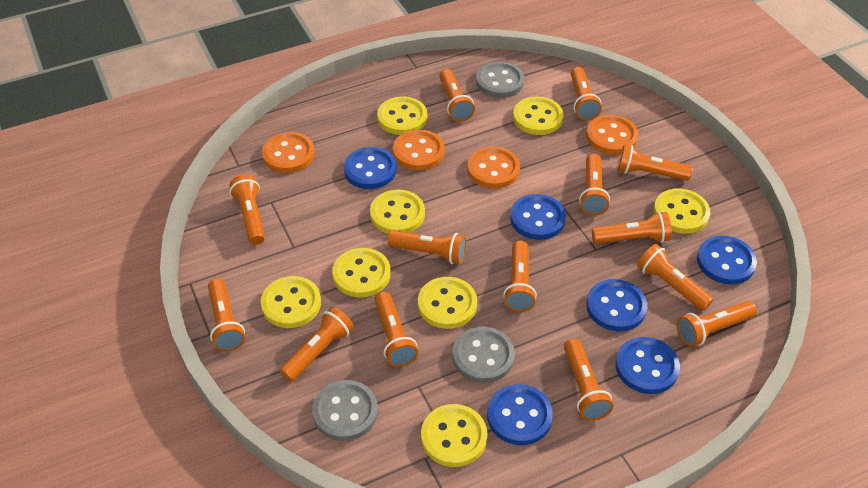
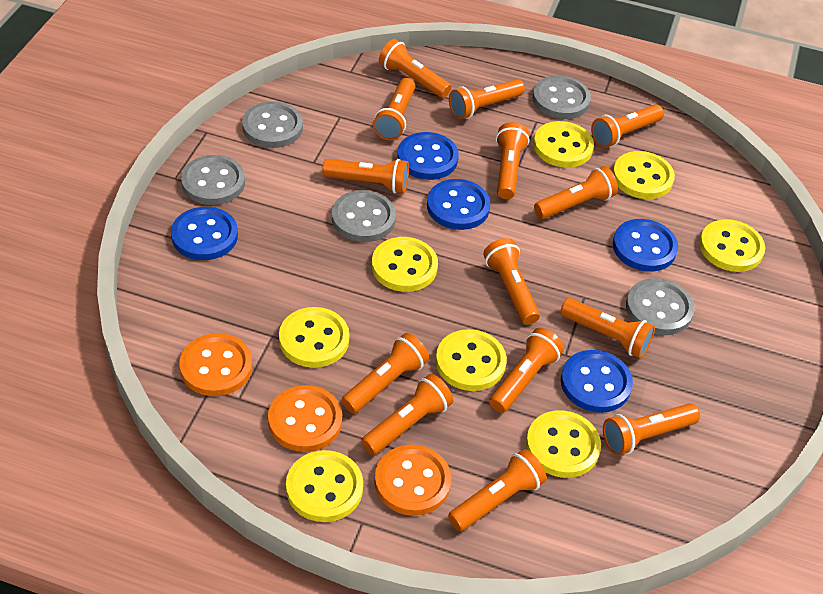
blue button: 6 -> 5
grey button: 3 -> 5
orange button: 4 -> 3

